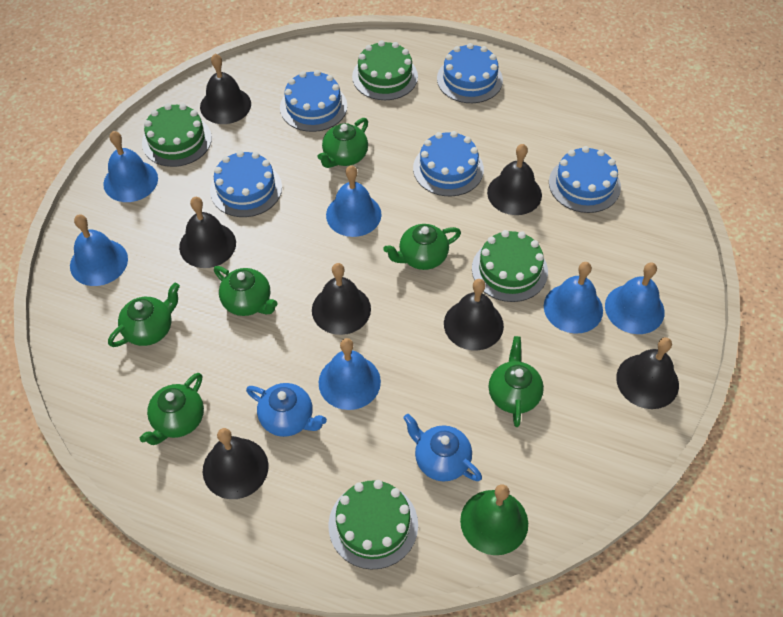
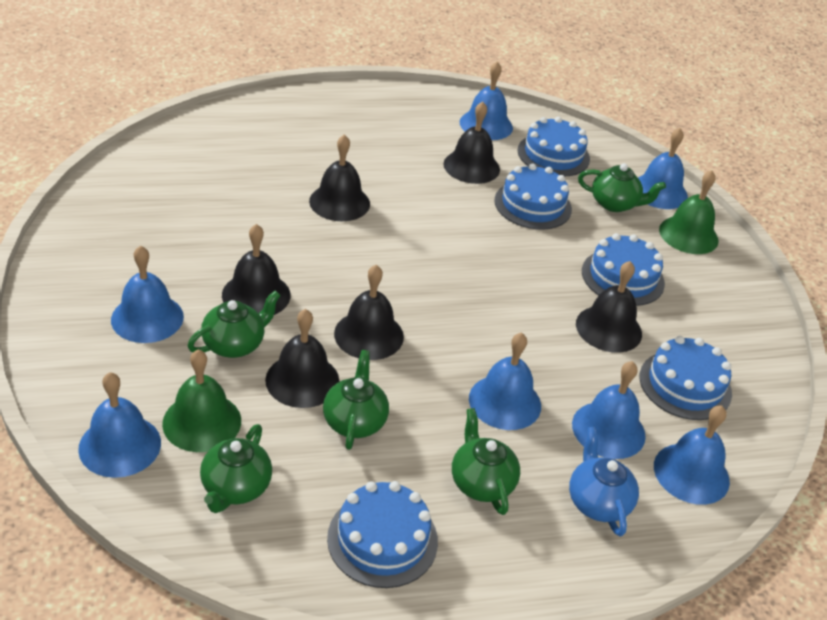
black bell: 7 -> 6
blue bell: 6 -> 7
blue teapot: 2 -> 1
green bell: 1 -> 2
green cake: 4 -> 0
green teapot: 6 -> 5

